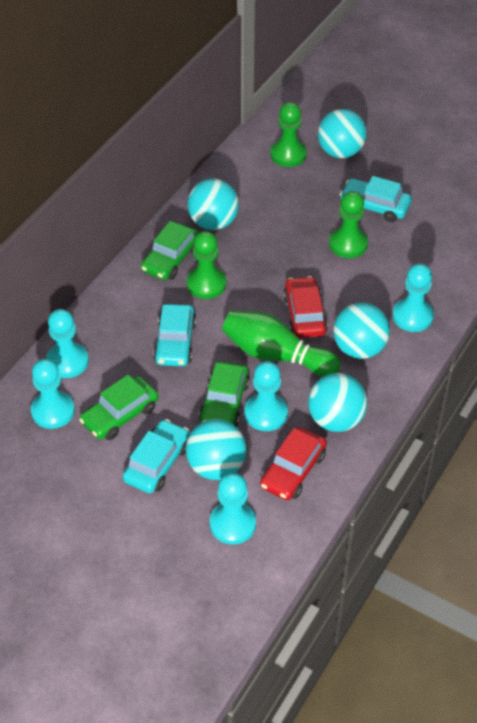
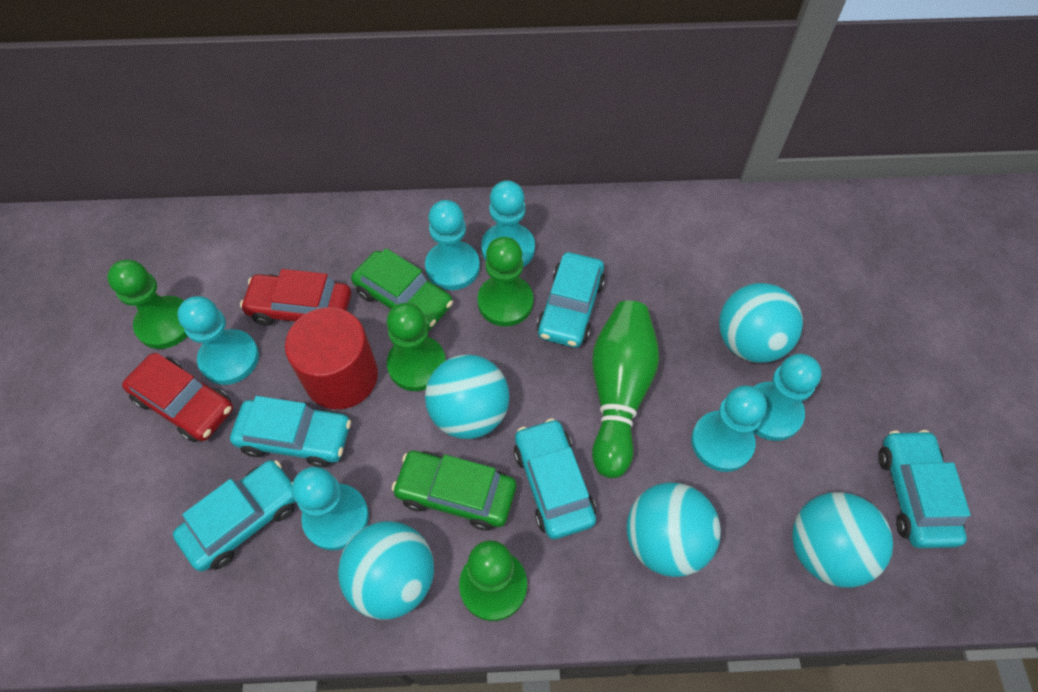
green car: 3 -> 2
green pawn: 3 -> 4
red cylinder: 0 -> 1
turquoise car: 3 -> 5
turquoise pawn: 5 -> 6

